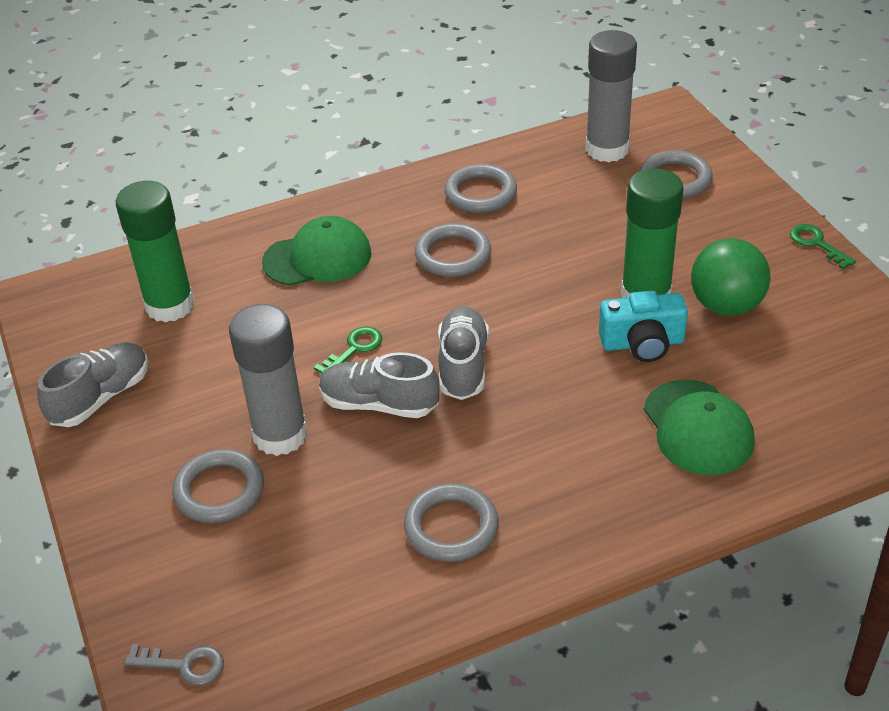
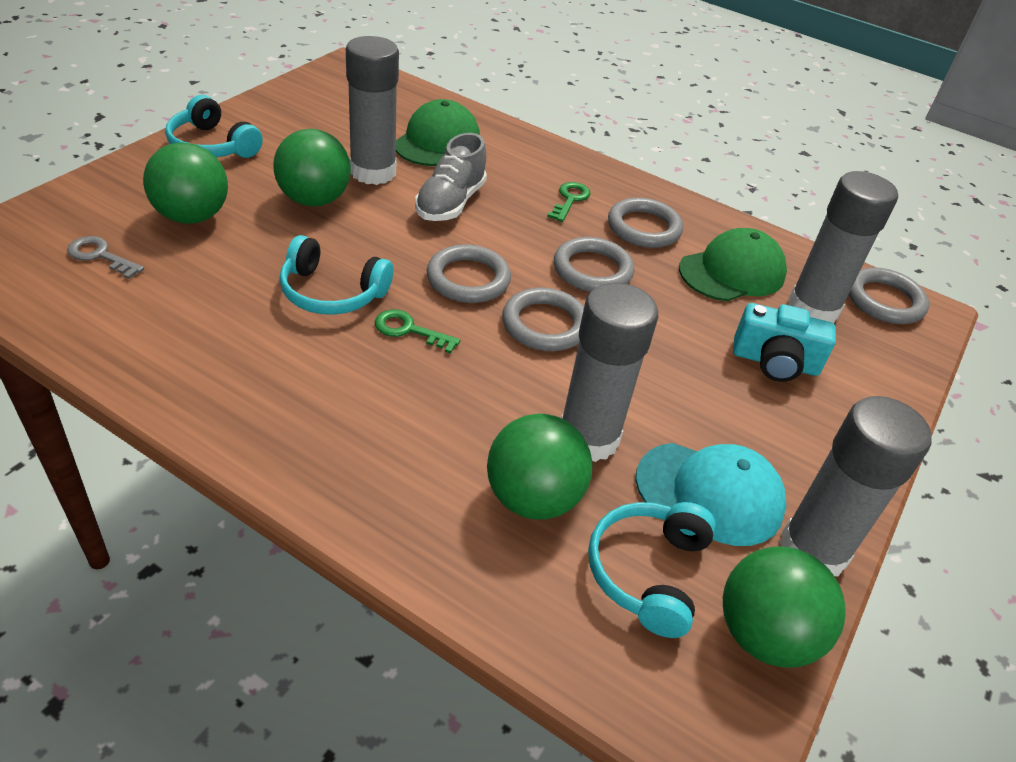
green ball: 1 -> 4
green glue stick: 2 -> 0
grey glue stick: 2 -> 4
grey shoe: 3 -> 1
turquoise cap: 0 -> 1
turquoise headphones: 0 -> 3

